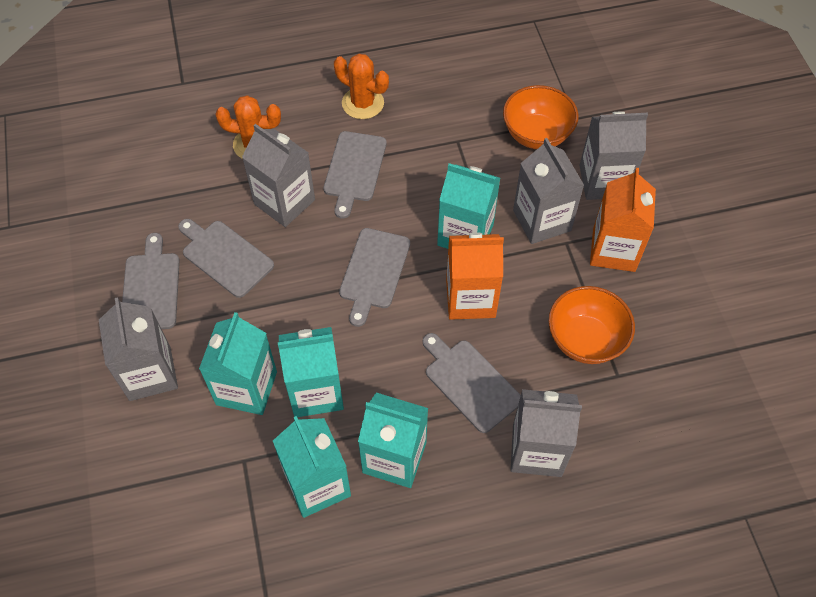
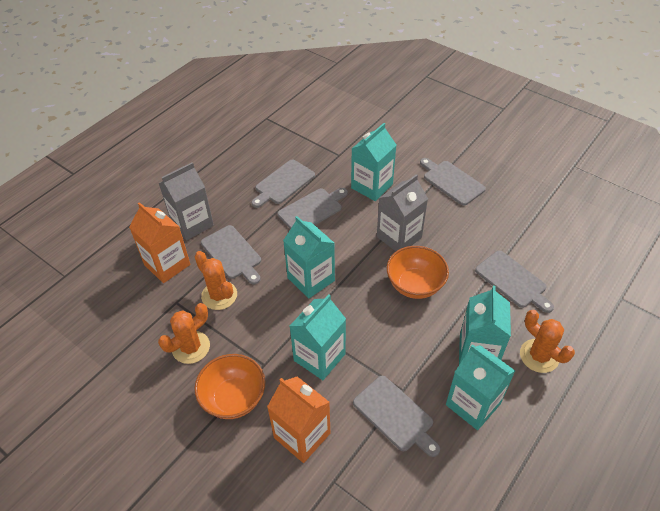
grey carton: 5 -> 2
grey cutting board: 5 -> 6
orange cactus: 2 -> 3

